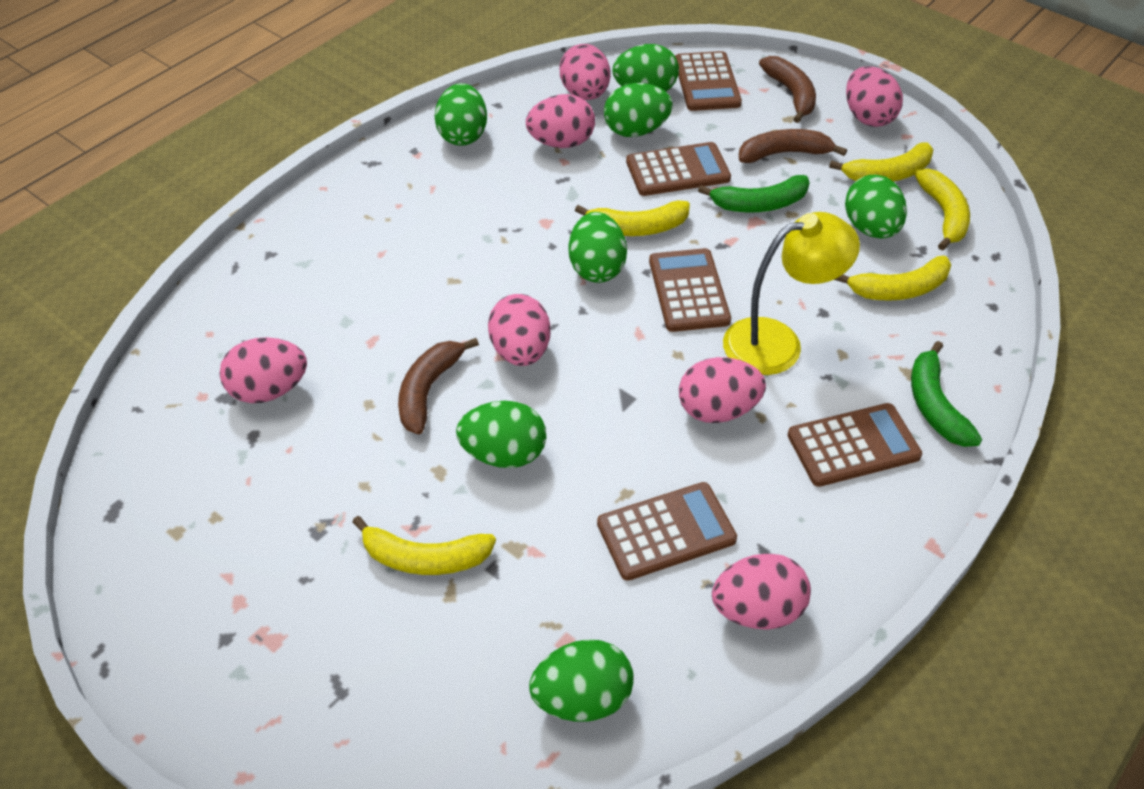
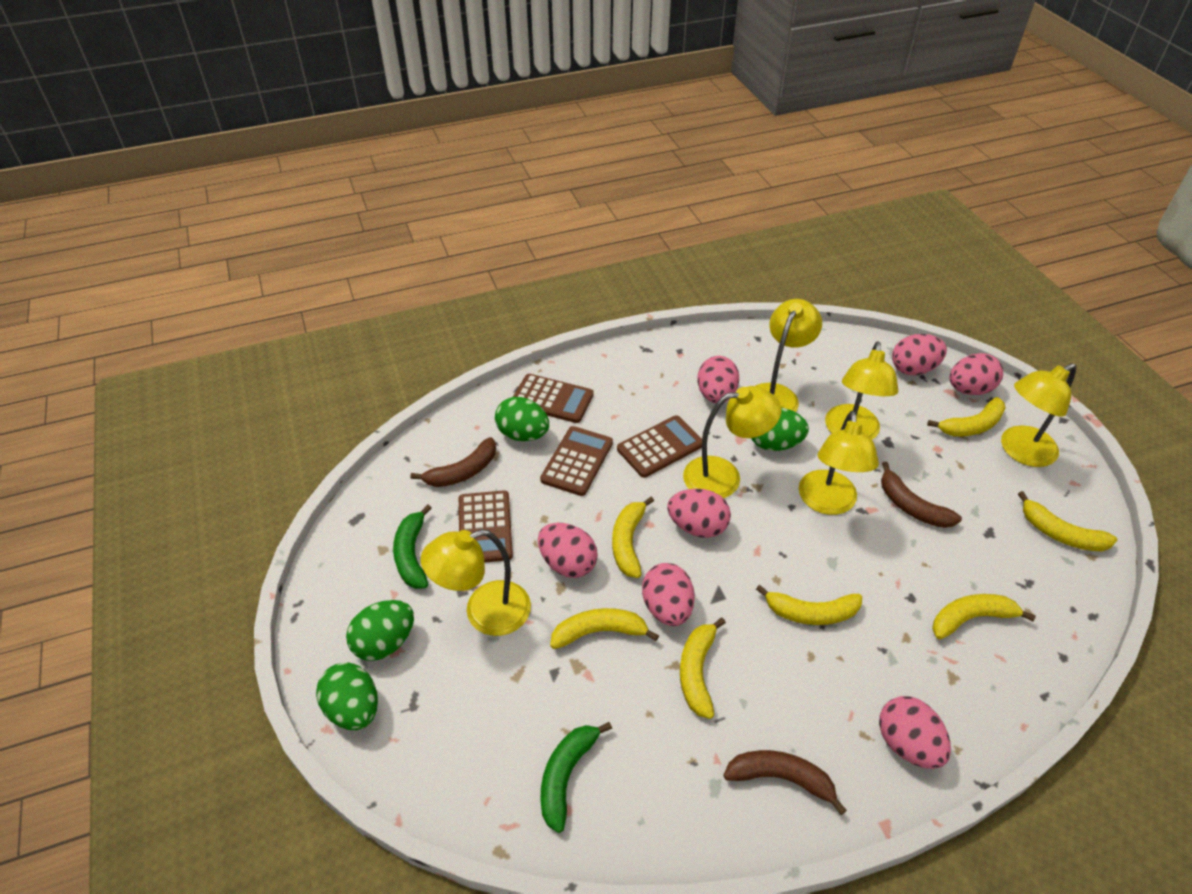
brown calculator: 5 -> 4
green egg: 7 -> 4
yellow banana: 5 -> 7
yellow lamp: 1 -> 6

